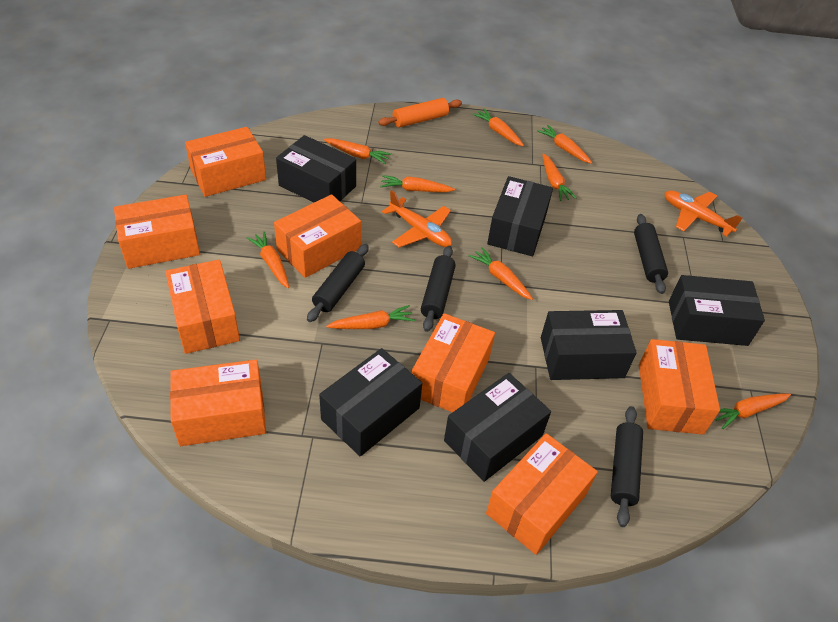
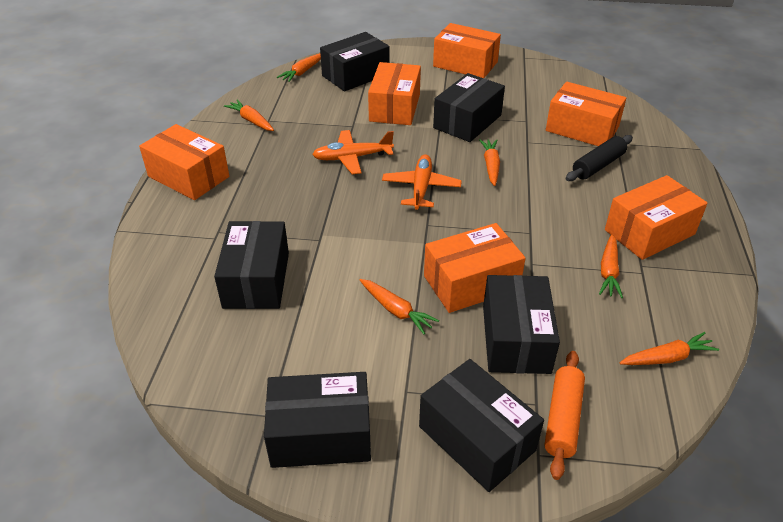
black rolling pin: 4 -> 1
orange box: 8 -> 6
orange carrot: 9 -> 6

